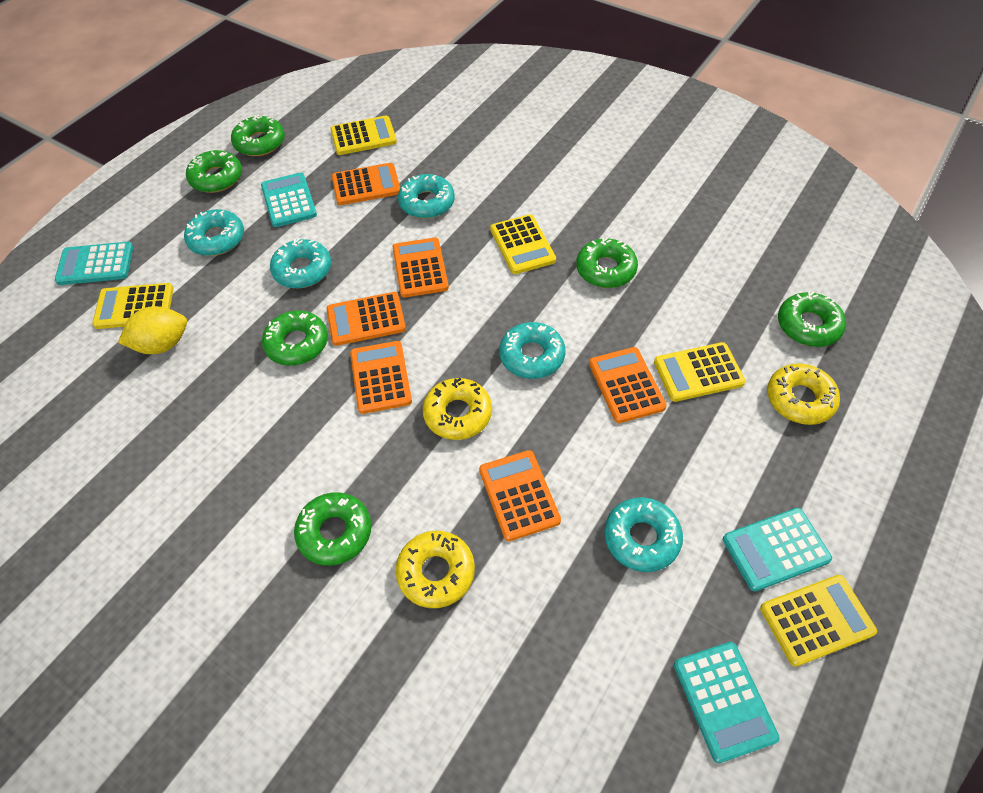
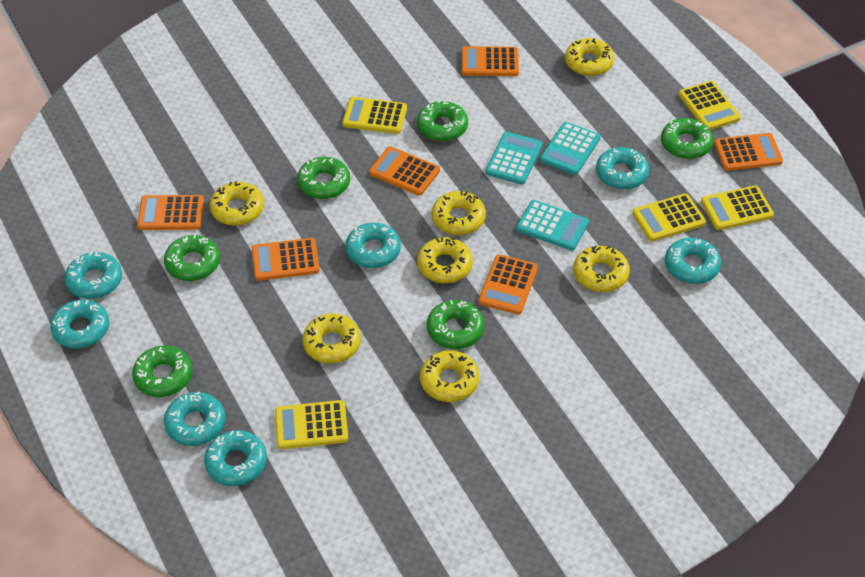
turquoise calculator: 4 -> 3
turquoise donut: 5 -> 7
yellow donut: 3 -> 7
yellow lemon: 1 -> 0

